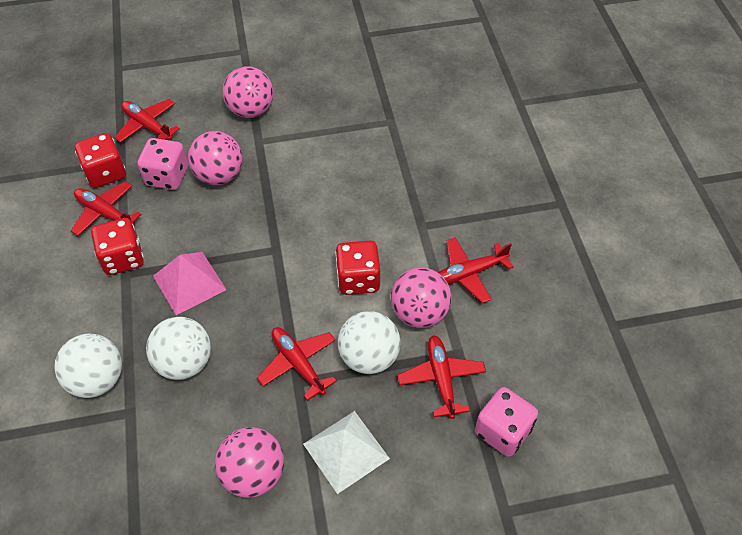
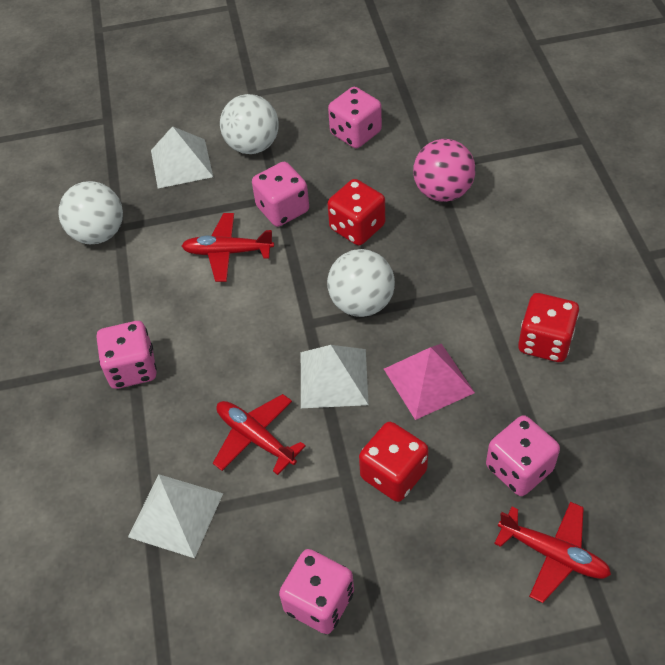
pink ball: 4 -> 1
pink dice: 2 -> 5
red plane: 5 -> 3
white pyramid: 1 -> 3

